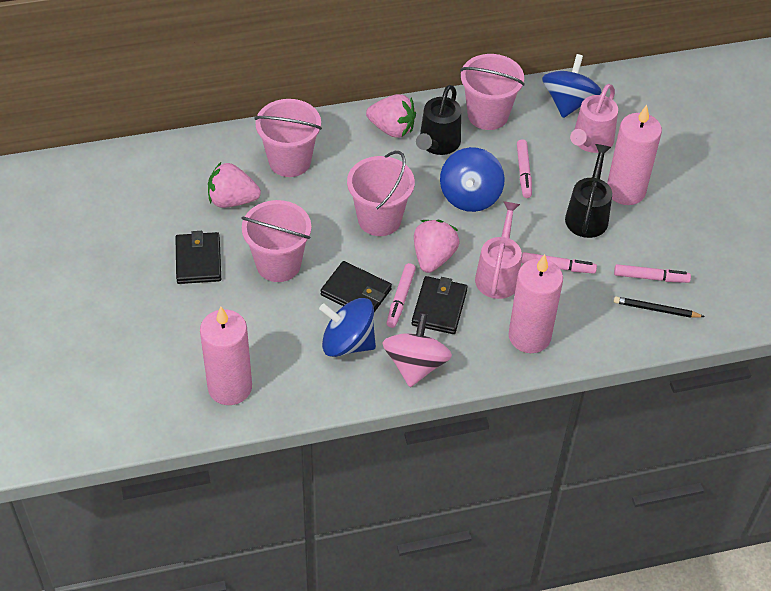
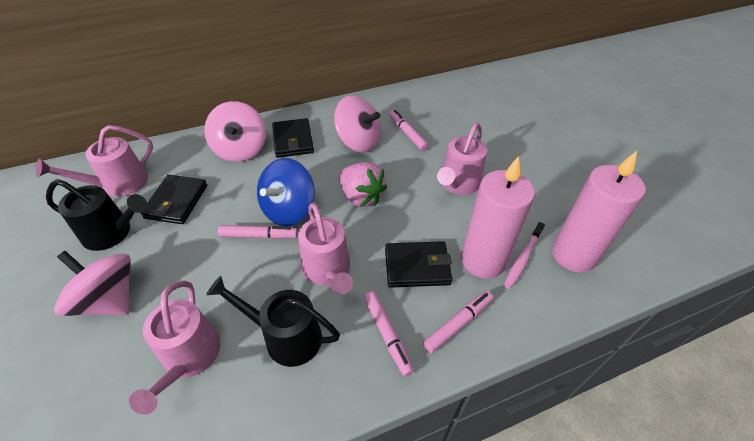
black pencil: 1 -> 0
blue spinning top: 3 -> 1
pink bucket: 4 -> 0
pink candle: 3 -> 2
pink spinning top: 1 -> 3
pink strawberry: 3 -> 1
pink toothbrush: 0 -> 1
pink watering can: 2 -> 4

